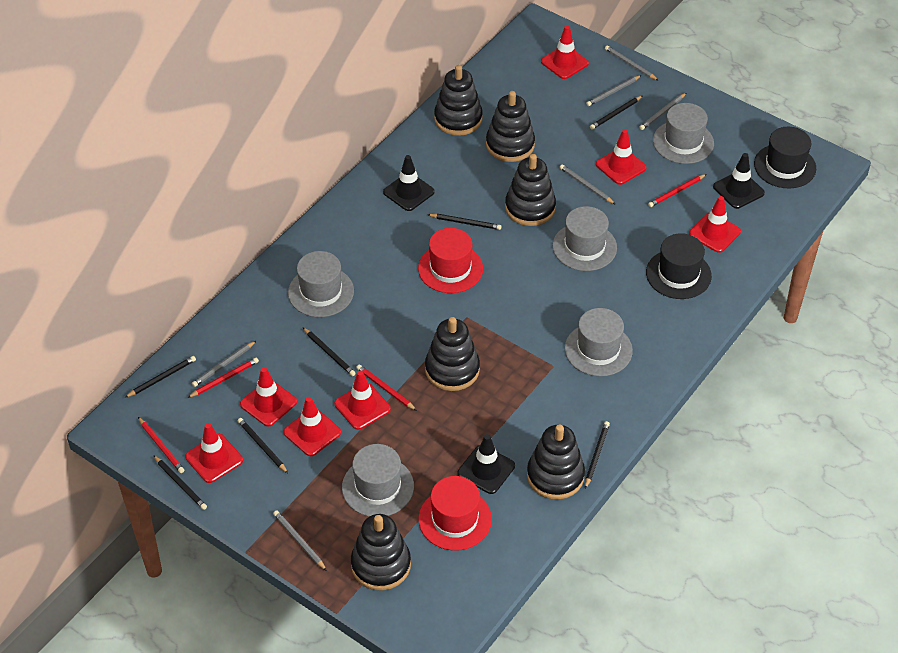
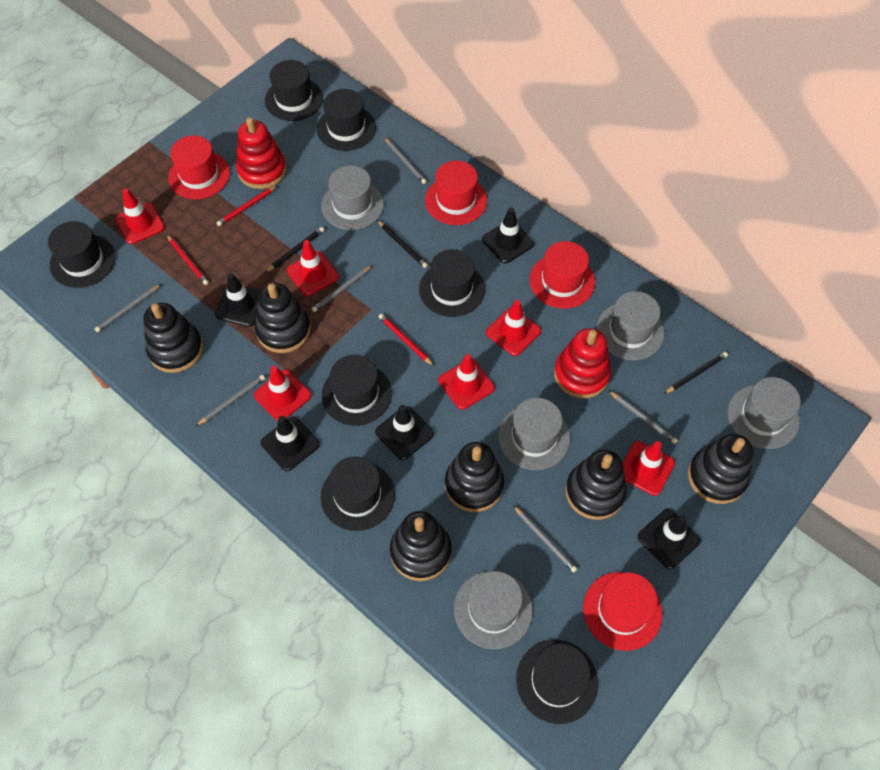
black hat: 2 -> 7
black pencil: 7 -> 3
black traffic cone: 3 -> 5
red hat: 2 -> 4
red pencil: 4 -> 3
red stacking toy: 0 -> 2
red traffic cone: 7 -> 6

